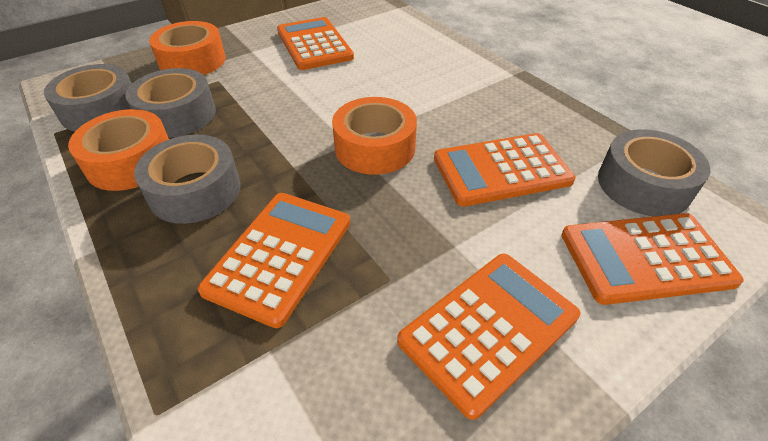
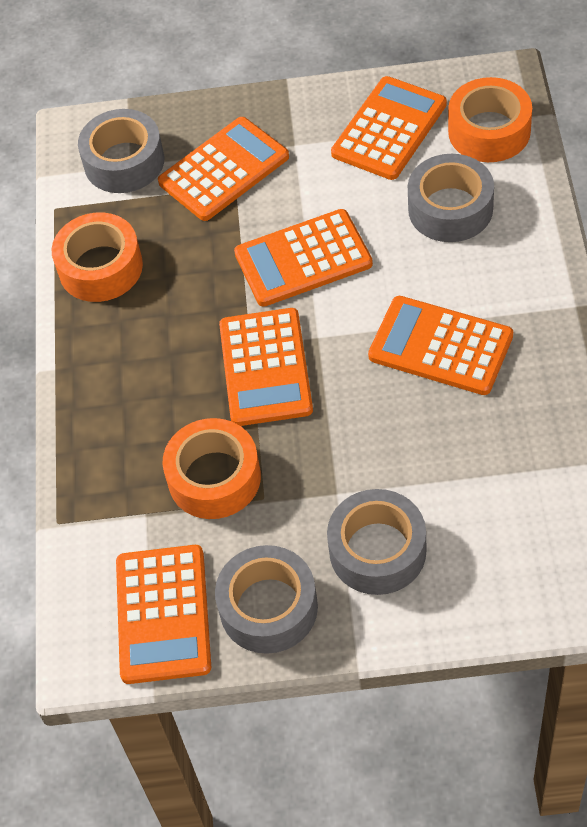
orange calculator: 5 -> 6

